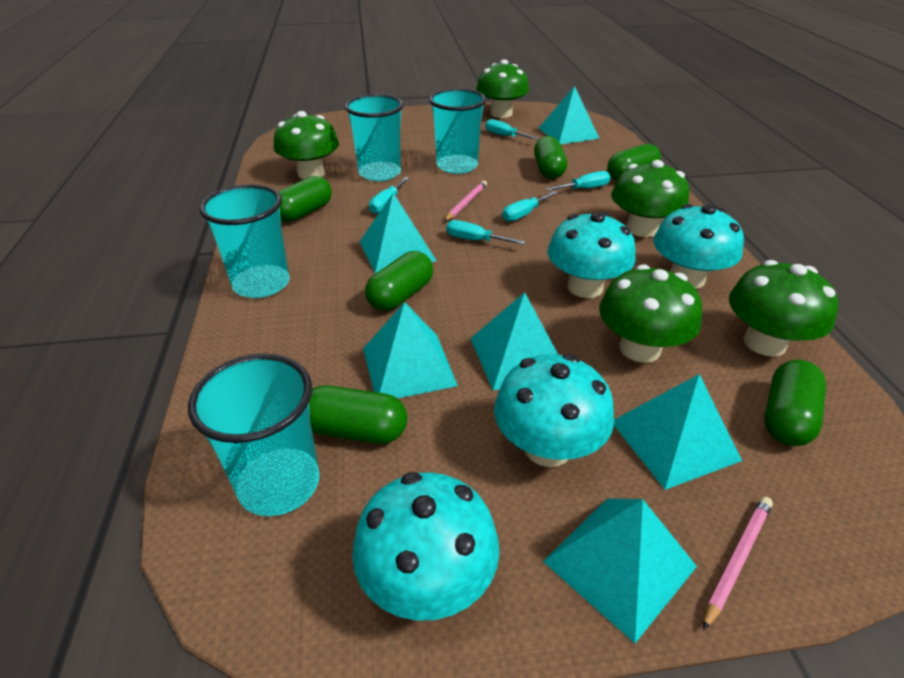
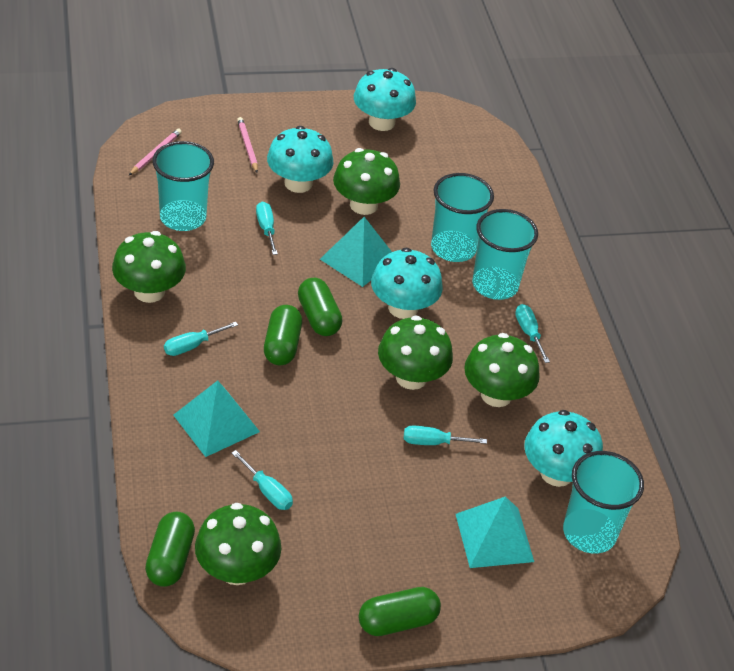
green capsule: 6 -> 4
turquoise pyramid: 6 -> 3

